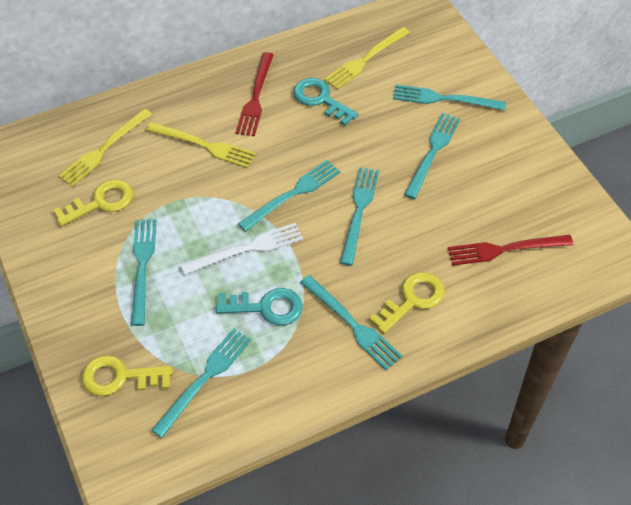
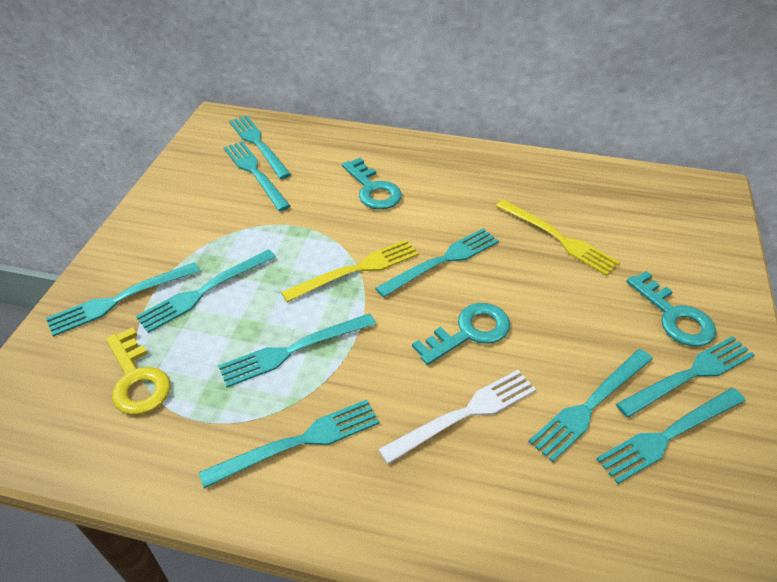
red fork: 2 -> 0
turquoise fork: 7 -> 10
turquoise key: 2 -> 3
yellow fork: 3 -> 2
yellow key: 3 -> 1

